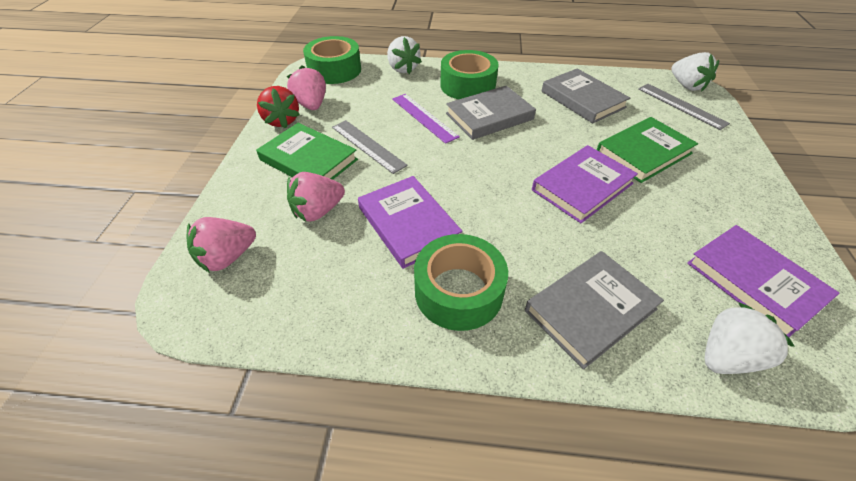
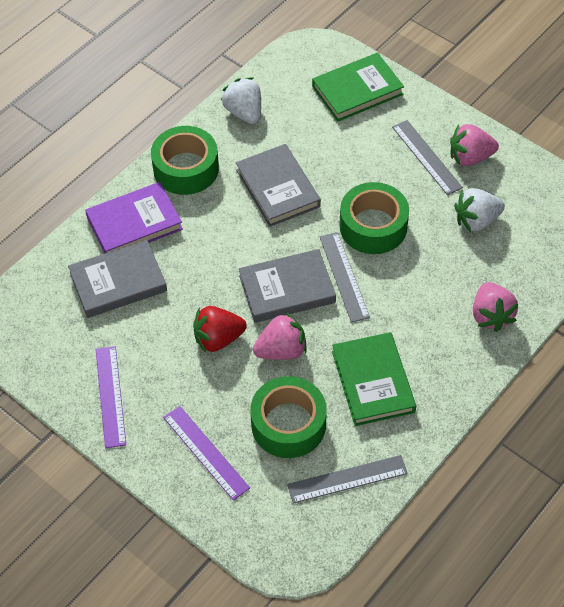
grey ruler: 2 -> 3
purple book: 3 -> 1
purple ruler: 1 -> 2
white strawberry: 3 -> 2

